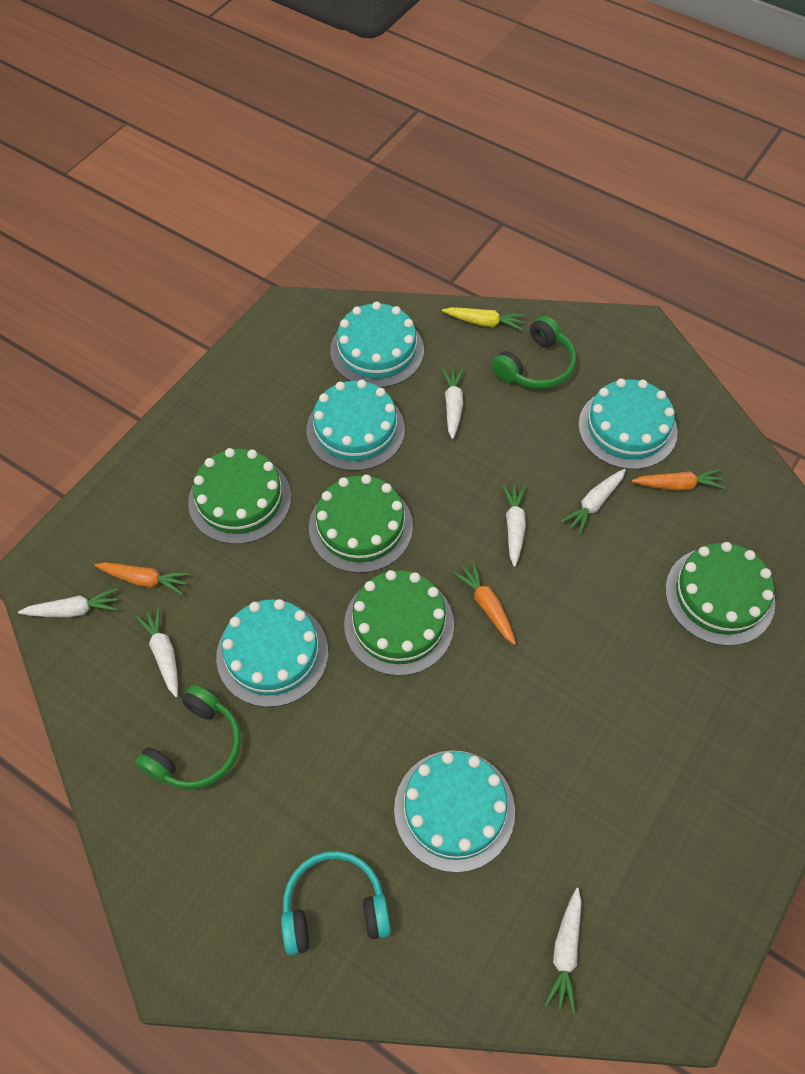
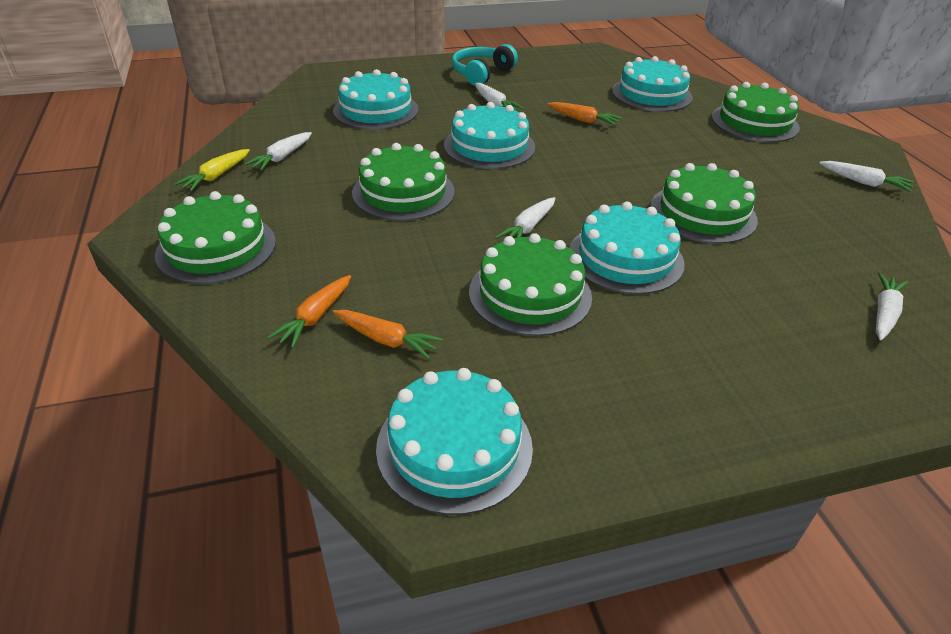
green cake: 4 -> 5
green headphones: 2 -> 0
white carrot: 6 -> 5

